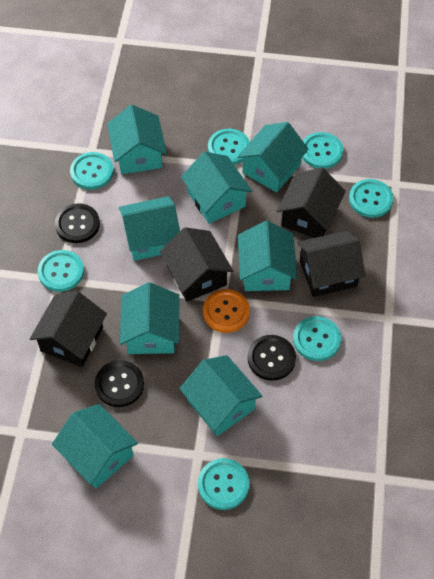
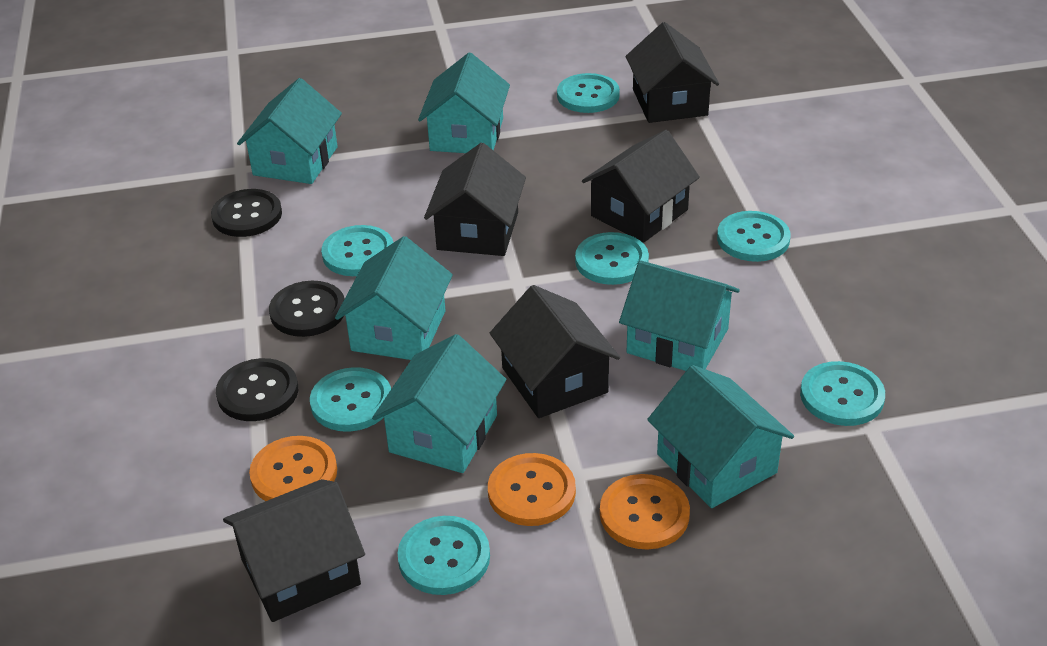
black house: 4 -> 5
orange button: 1 -> 3
turquoise house: 8 -> 6

